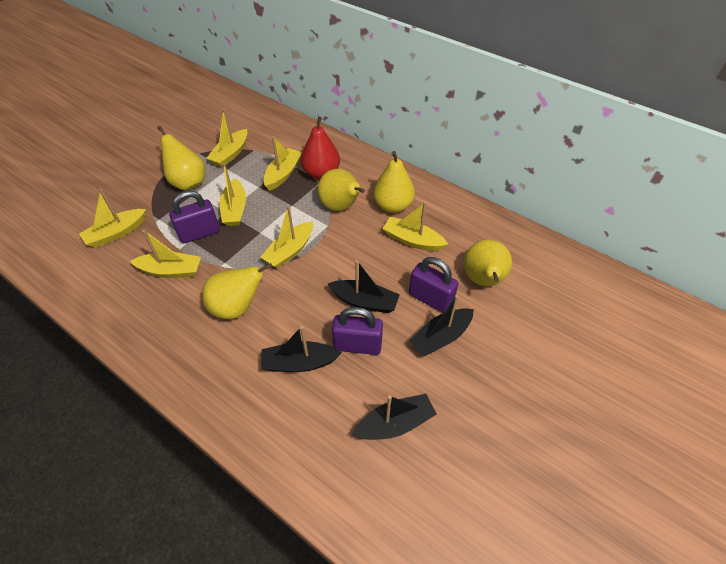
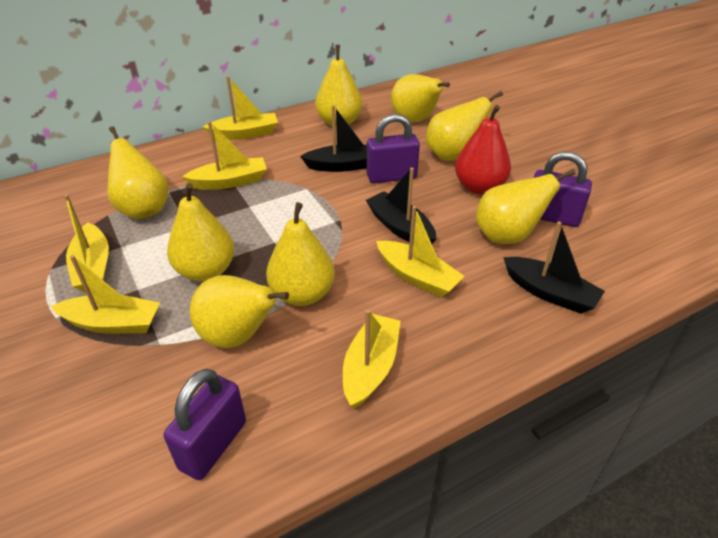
black boat: 4 -> 3
yellow boat: 7 -> 6
yellow pear: 5 -> 8

